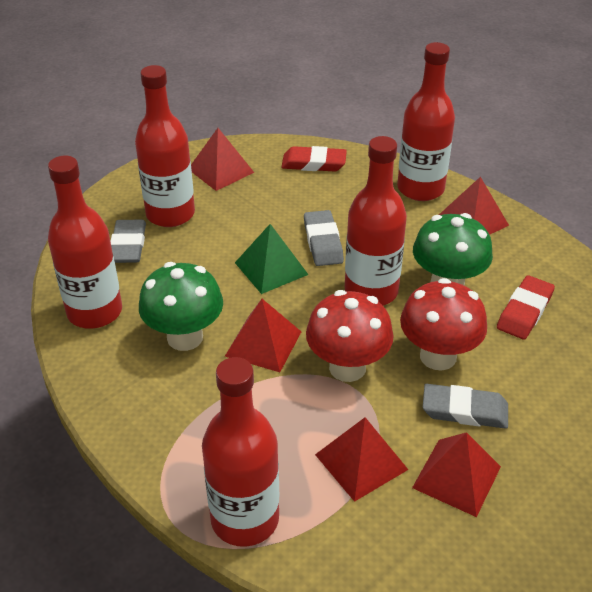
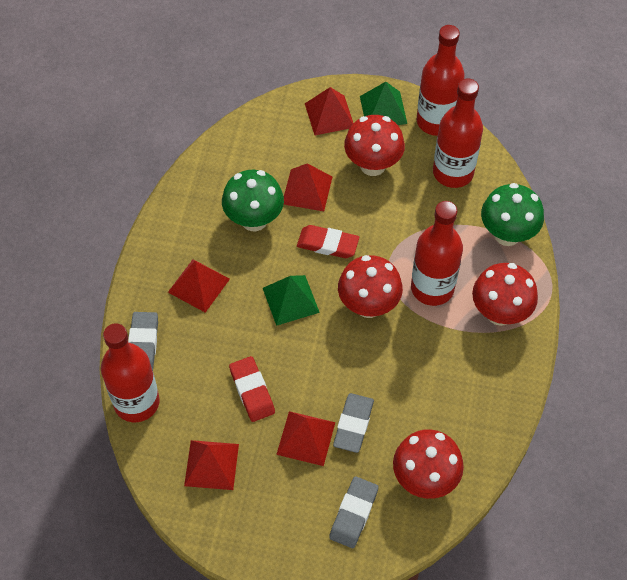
green pyramid: 1 -> 2
red bottle: 5 -> 4
red mushroom: 2 -> 4

